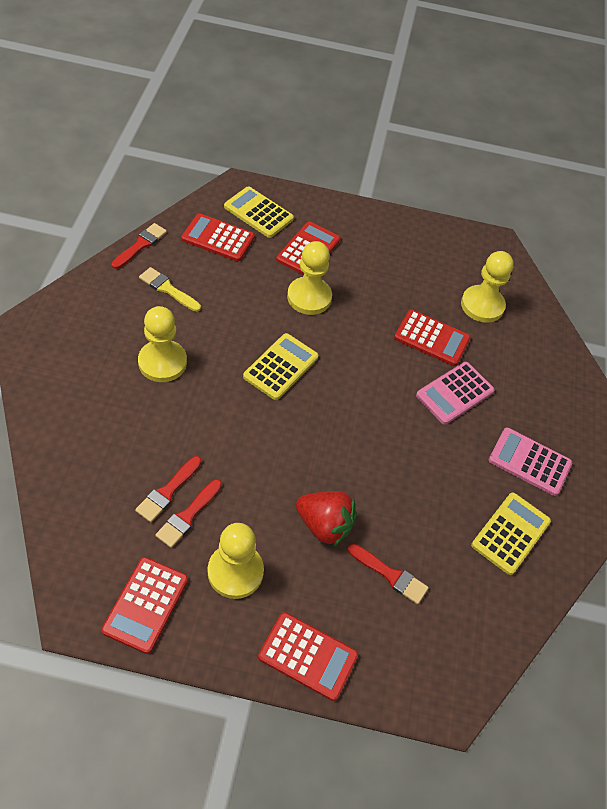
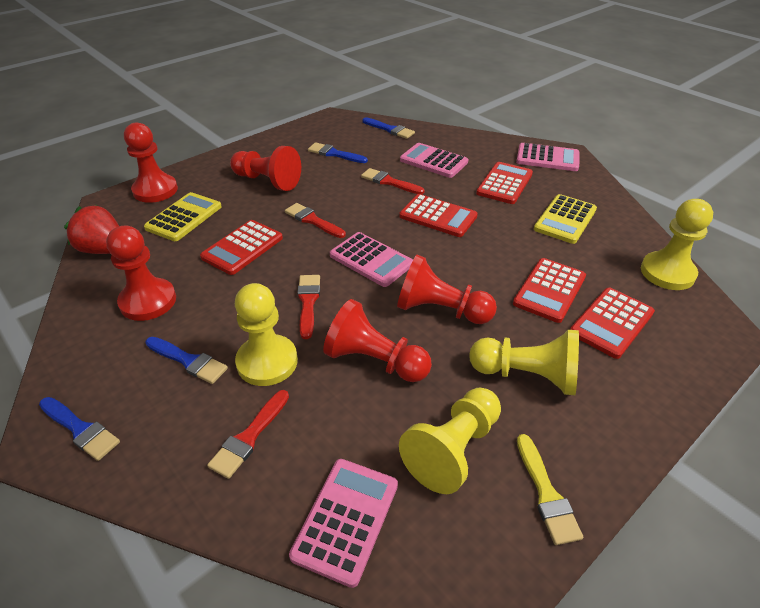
blue brush: 0 -> 4
pink calculator: 2 -> 4
red pawn: 0 -> 5
yellow calculator: 3 -> 2

